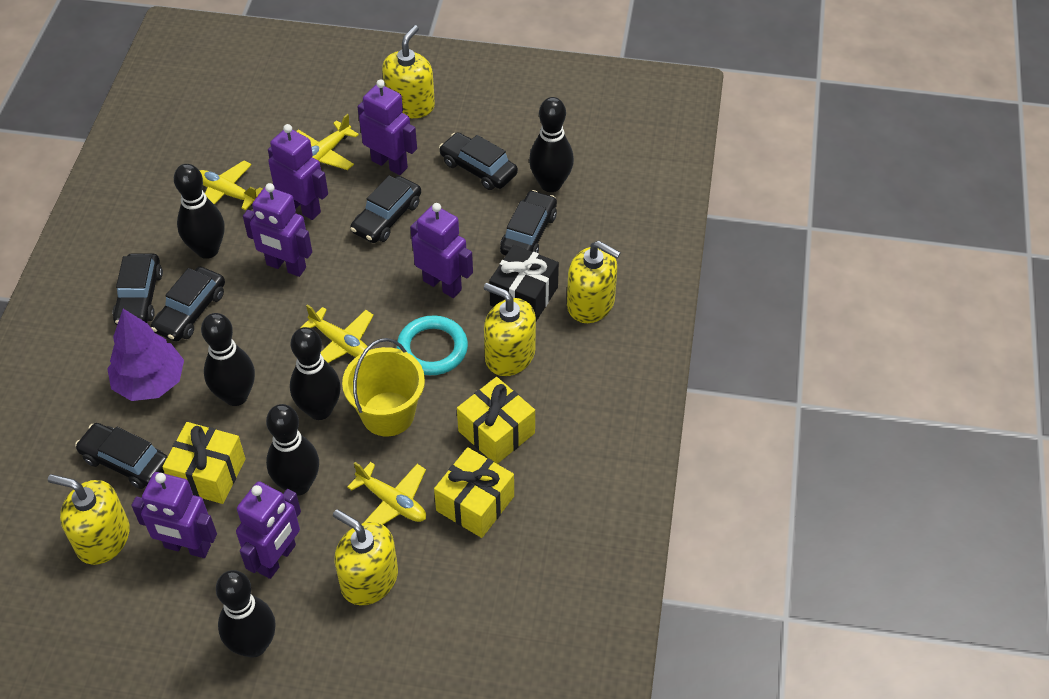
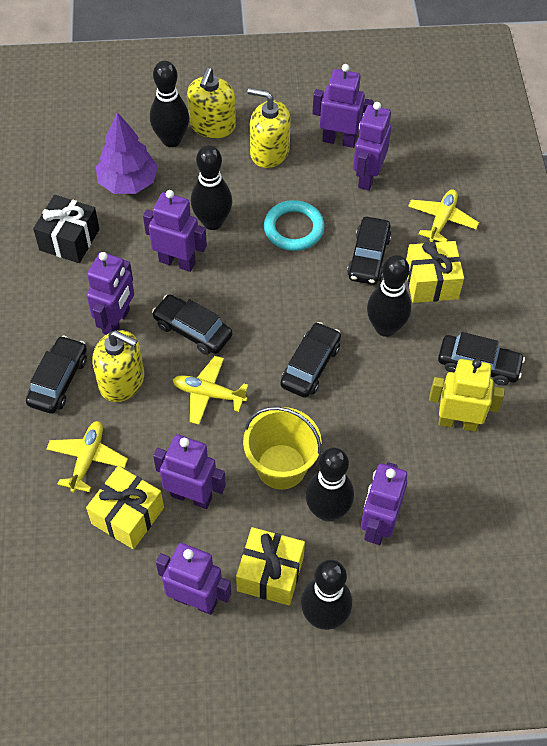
black bowling pin: 6 -> 5
black car: 6 -> 5
purple robot: 6 -> 7
yellow plane: 4 -> 3
yellow robot: 0 -> 1
yellow soap dispenser: 5 -> 3

